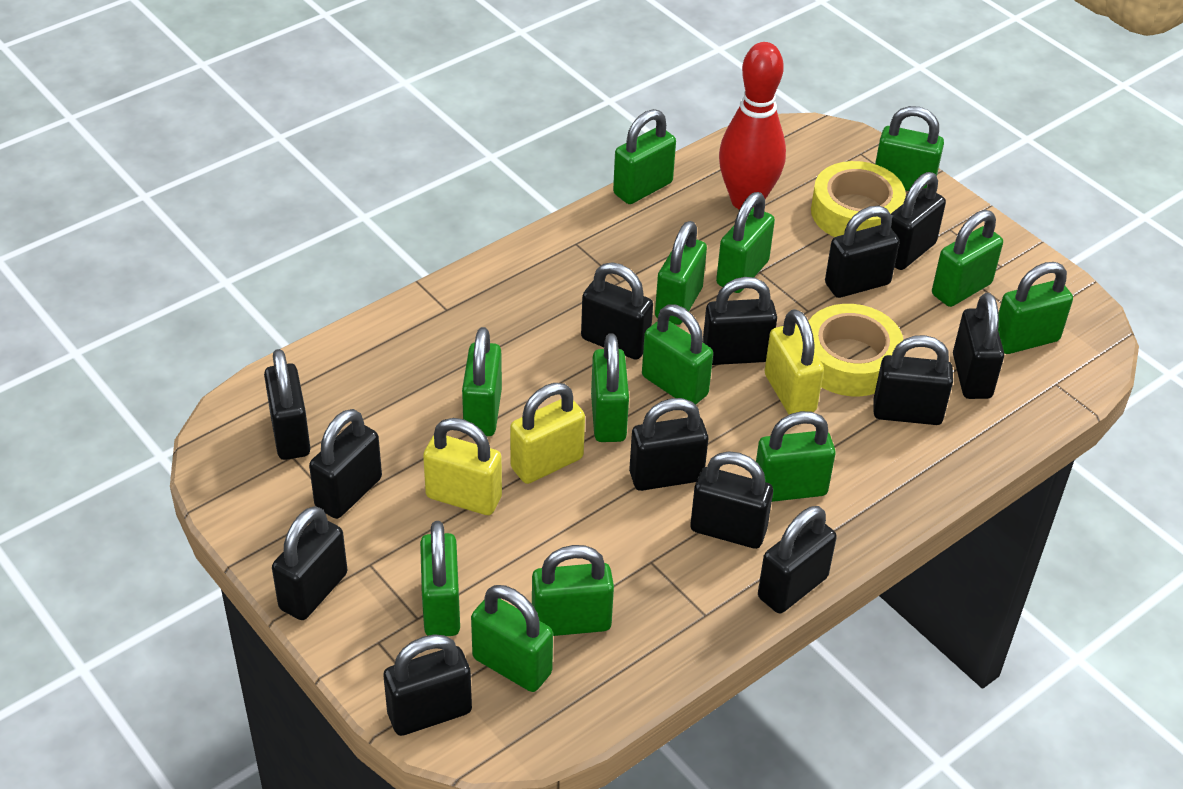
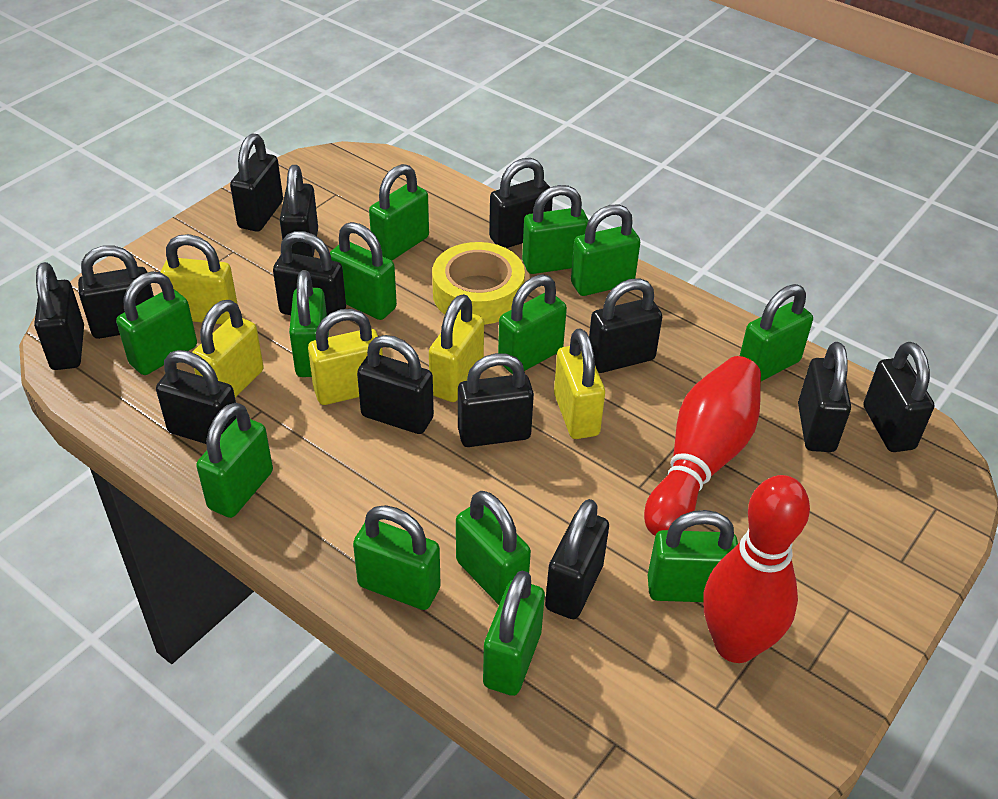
red bowling pin: 1 -> 2
yellow padlock: 3 -> 5
yellow tape: 2 -> 1

